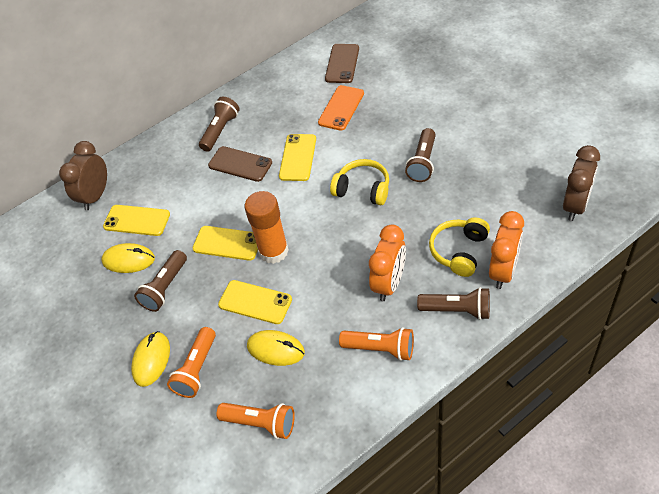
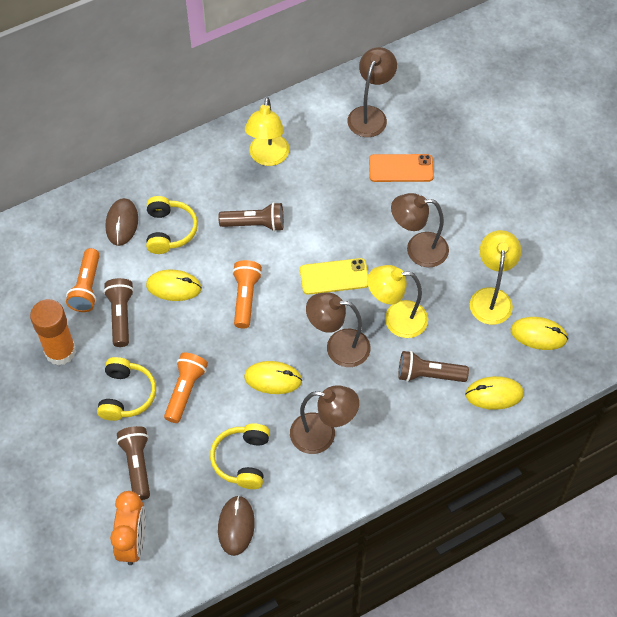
brown clock: 2 -> 0
brown lamp: 0 -> 4
brown mouse: 0 -> 2
brown phone: 2 -> 0
orange clock: 2 -> 1
yellow headphones: 2 -> 3
yellow lamp: 0 -> 3
yellow mouse: 3 -> 4
yellow phone: 4 -> 1

